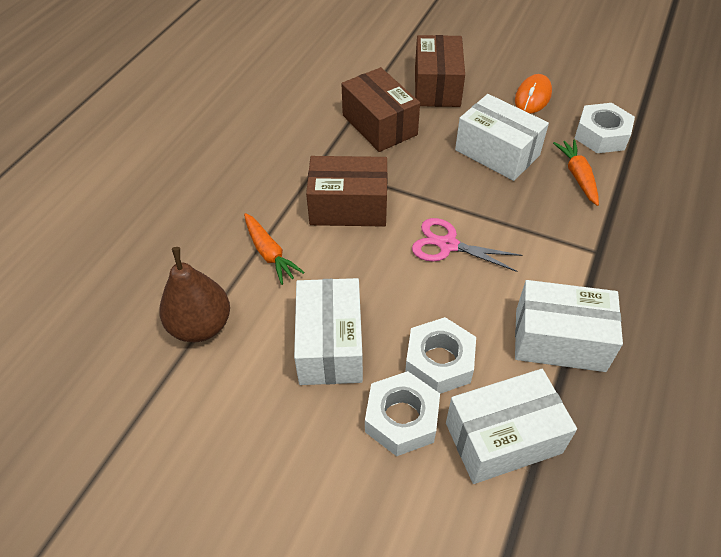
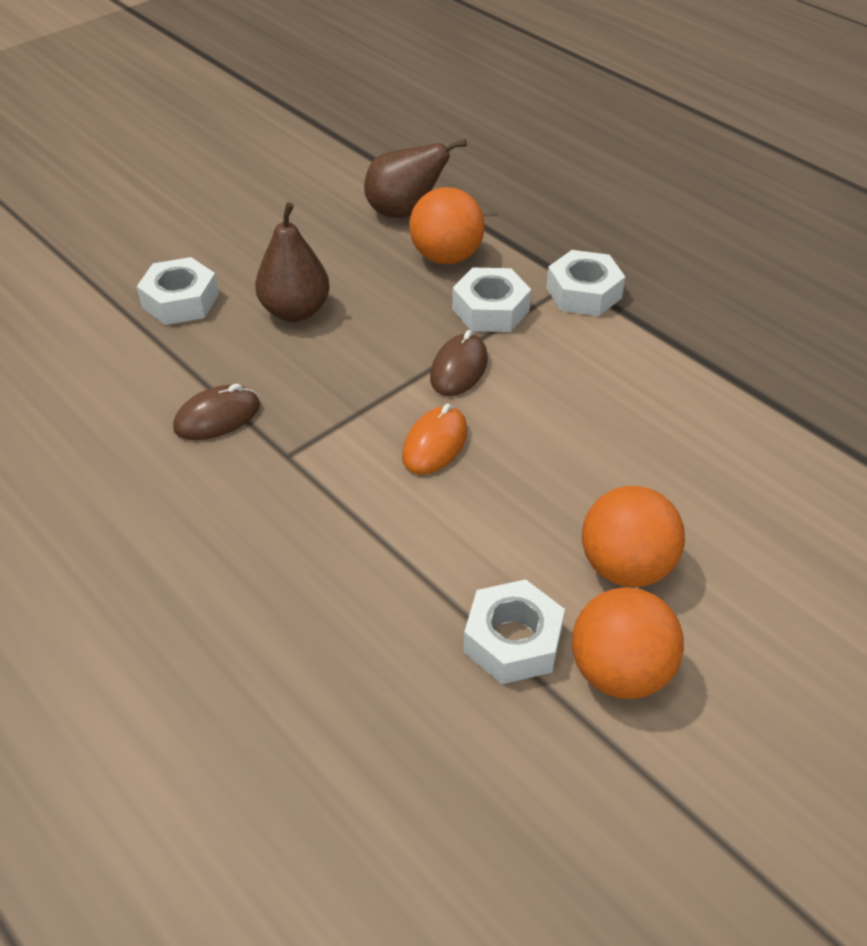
brown box: 3 -> 0
brown mouse: 0 -> 2
brown pear: 1 -> 2
orange ball: 0 -> 3
orange carrot: 2 -> 0
pink scissors: 1 -> 0
white box: 4 -> 0
white nut: 3 -> 4

